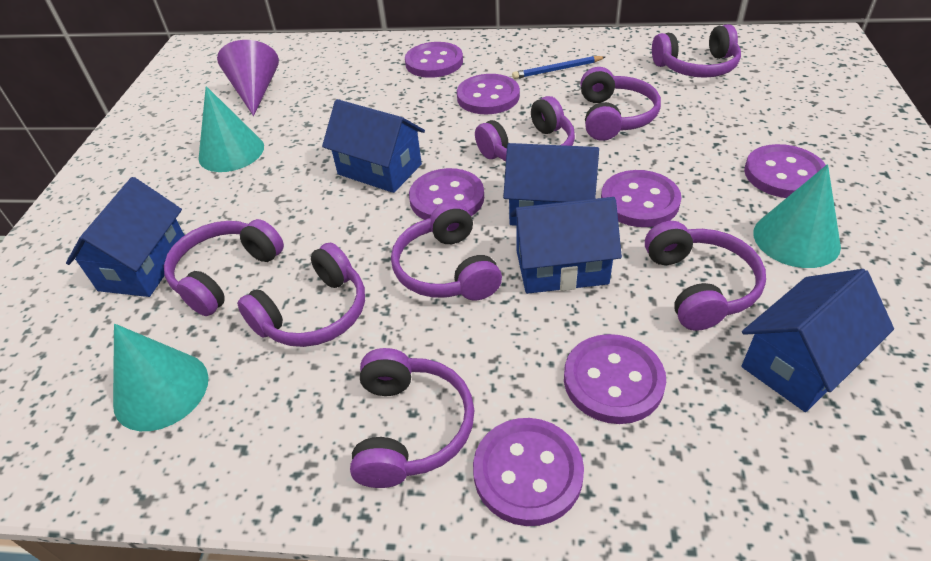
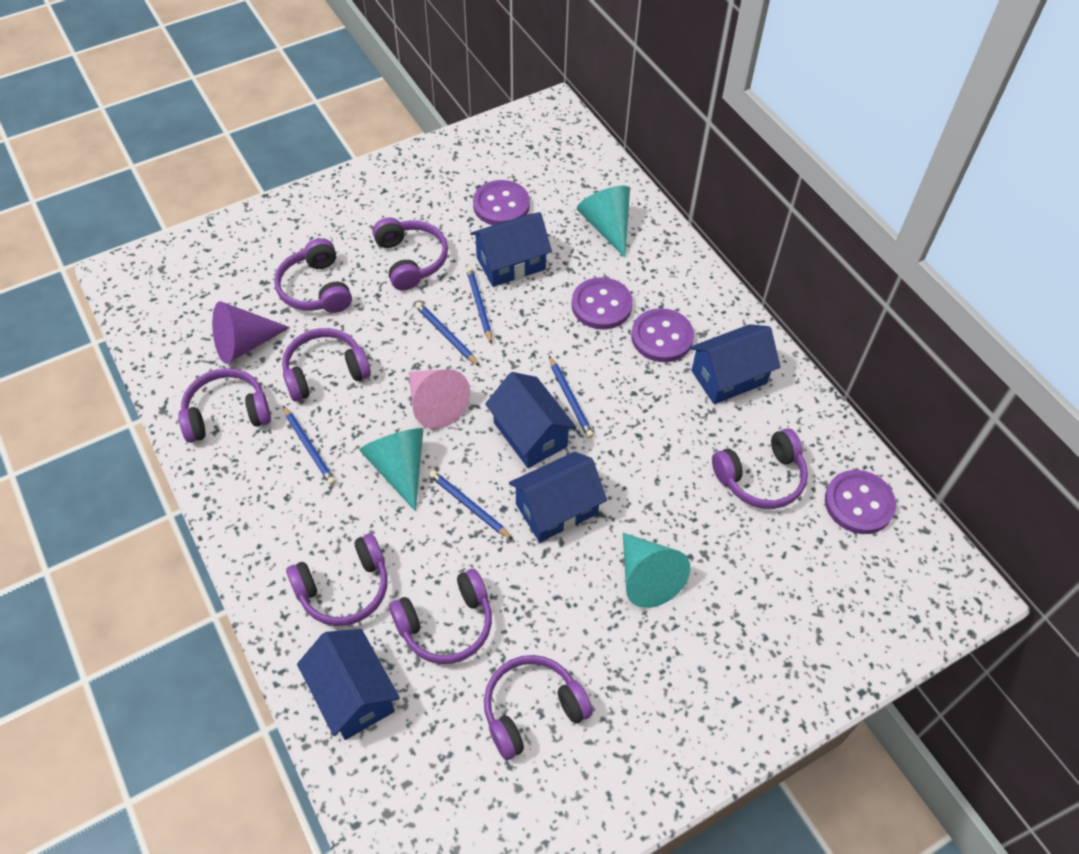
blue pencil: 1 -> 5
pink cone: 0 -> 1
purple button: 7 -> 4

